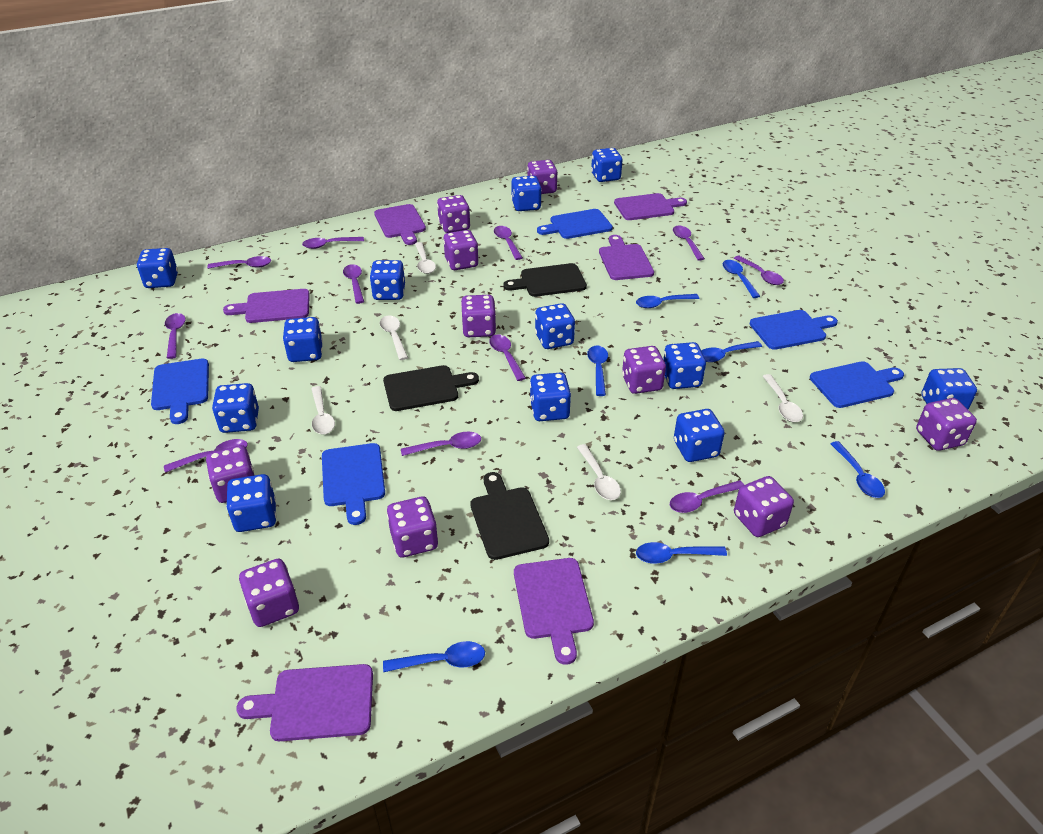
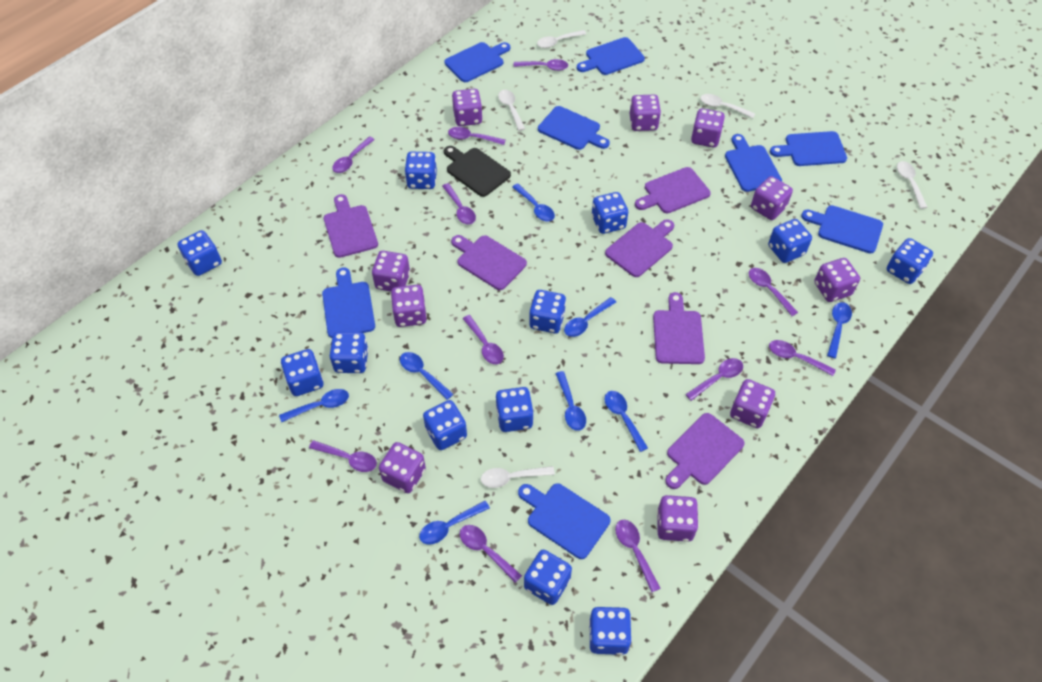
black cutting board: 3 -> 1
blue cutting board: 5 -> 8
blue spoon: 7 -> 8

